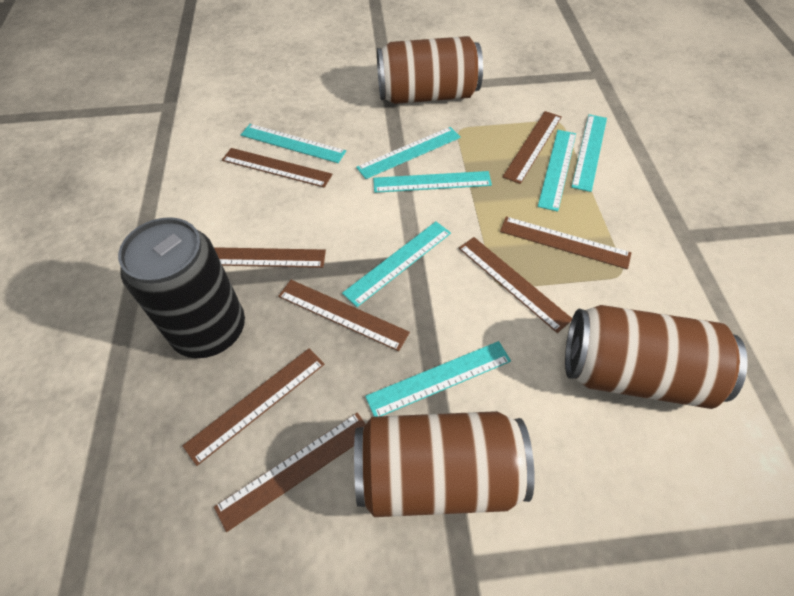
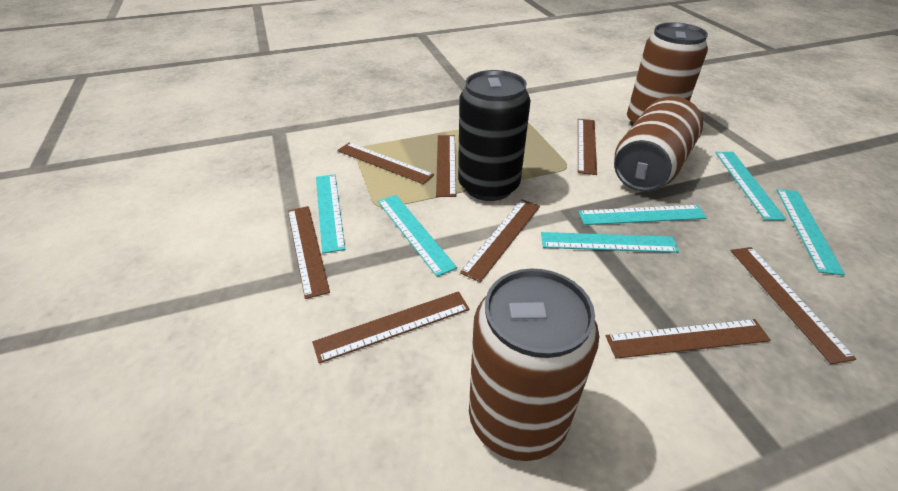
turquoise ruler: 7 -> 6

